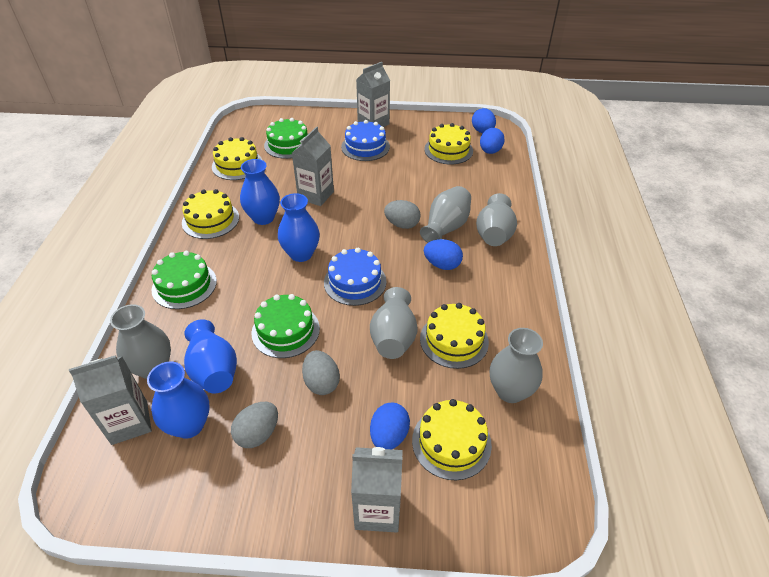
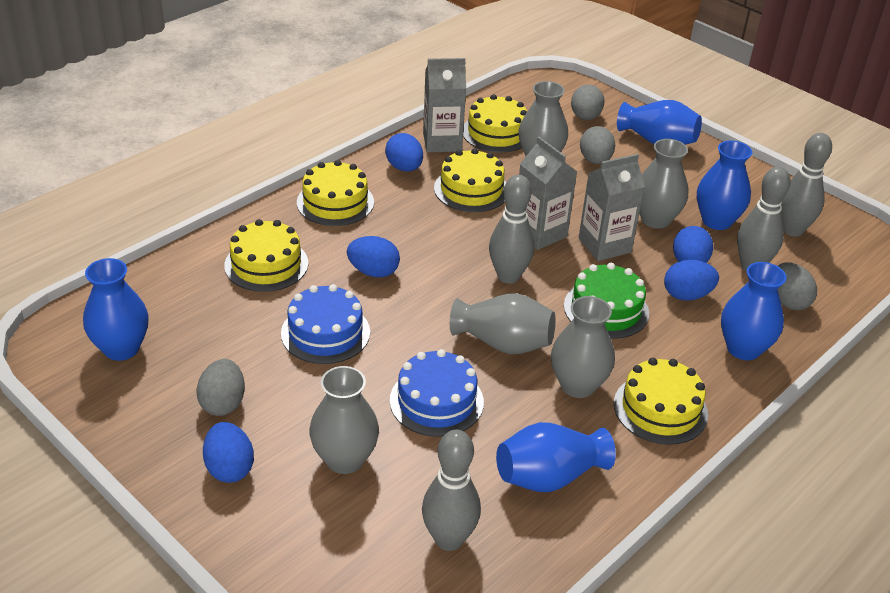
blue egg: 4 -> 5
blue vase: 4 -> 5
green cake: 3 -> 1
grey bowling pin: 0 -> 4
grey carton: 4 -> 3
grey egg: 3 -> 4

